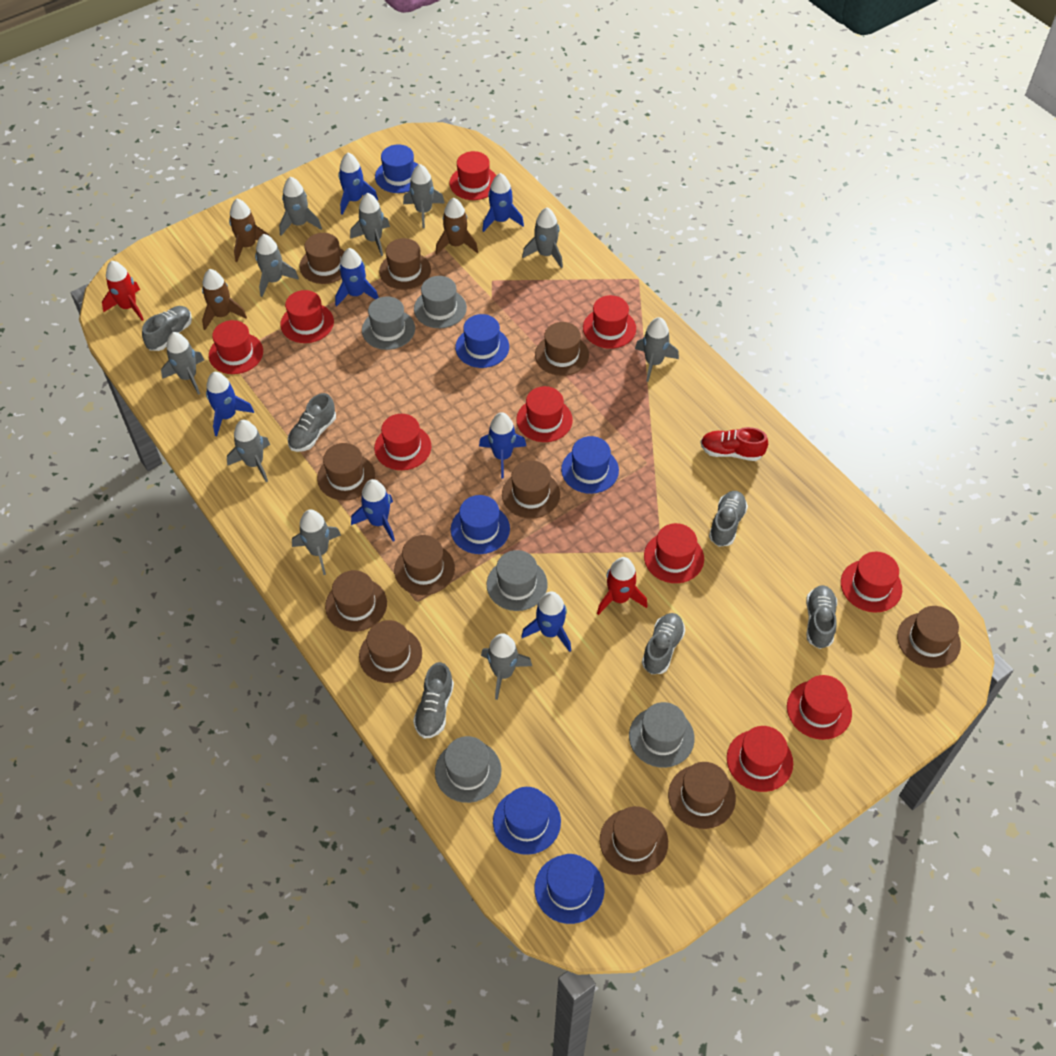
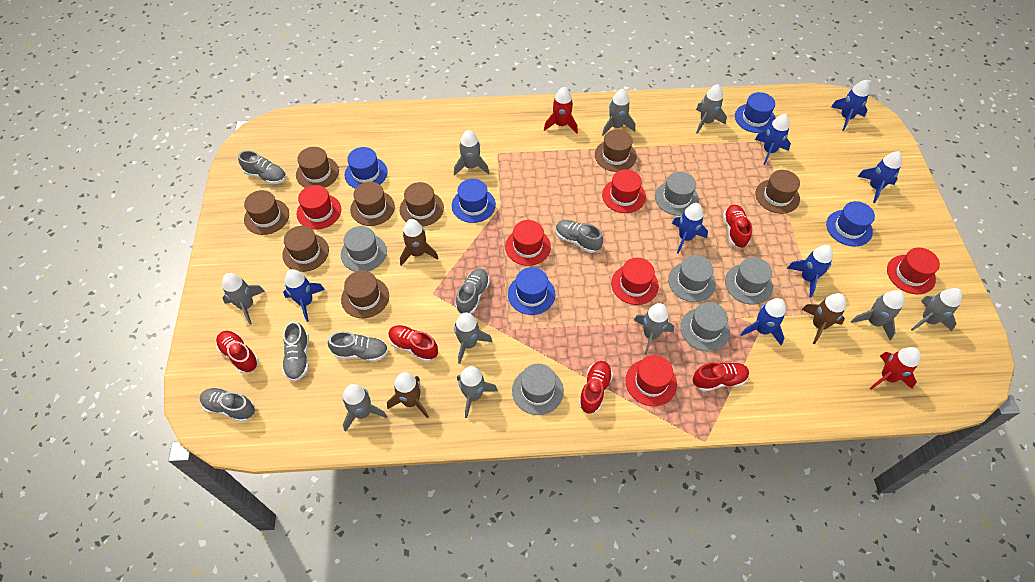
blue hat: 6 -> 5
brown hat: 11 -> 8
grey hat: 5 -> 6
red hat: 10 -> 6
red shoe: 1 -> 5

